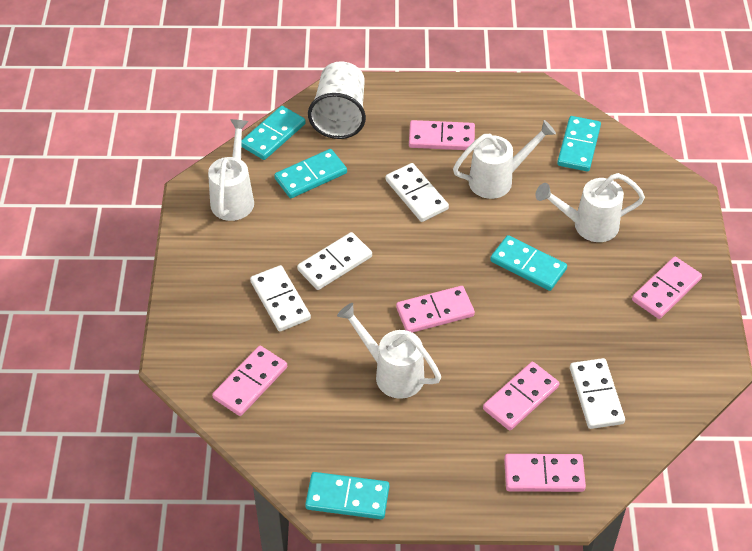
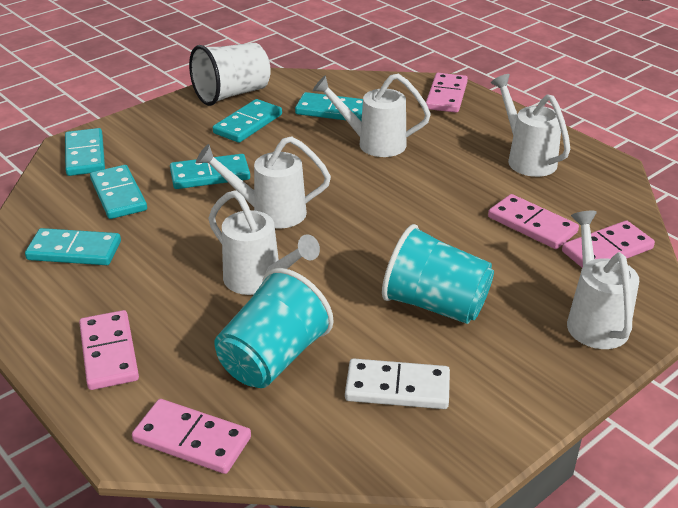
pink domino: 6 -> 5
turquoise cup: 0 -> 2
turquoise domino: 5 -> 6
white domino: 4 -> 1
white watering can: 4 -> 5

